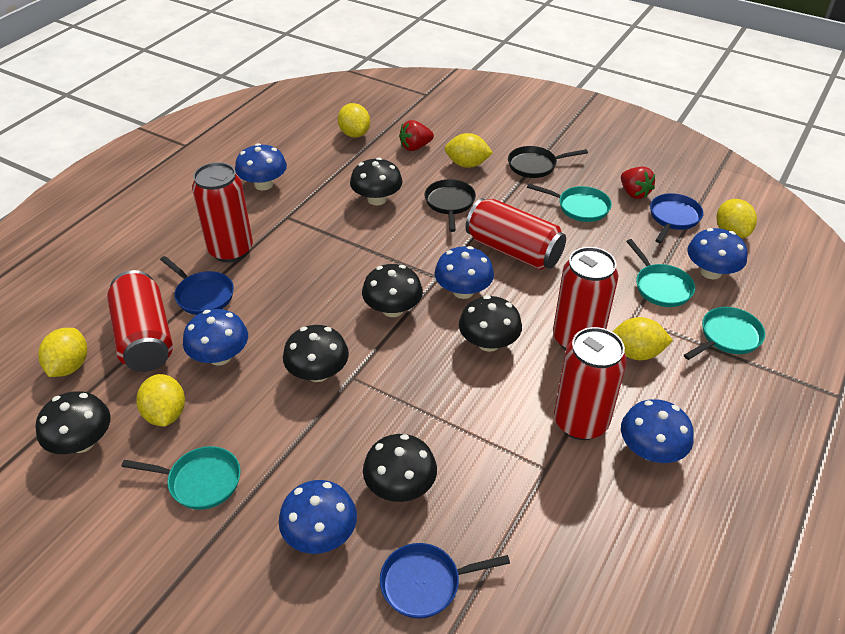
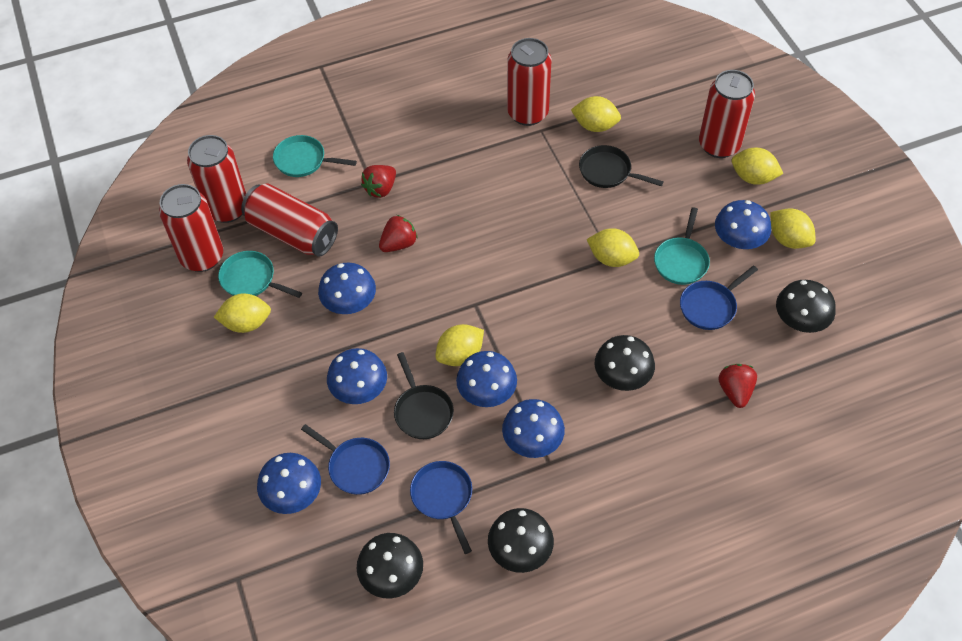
black mushroom: 6 -> 4
red strawberry: 2 -> 3
turquoise pan: 4 -> 3

